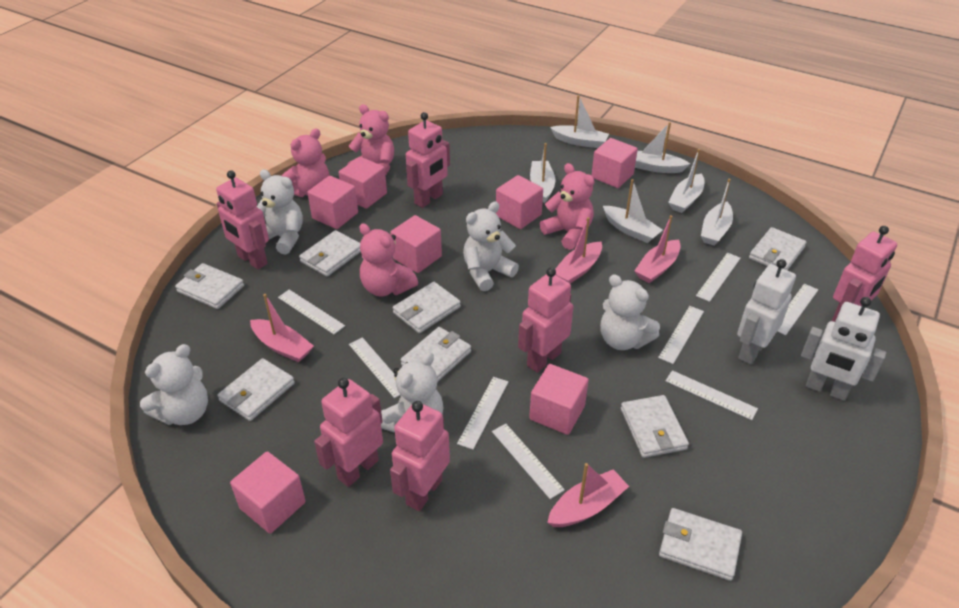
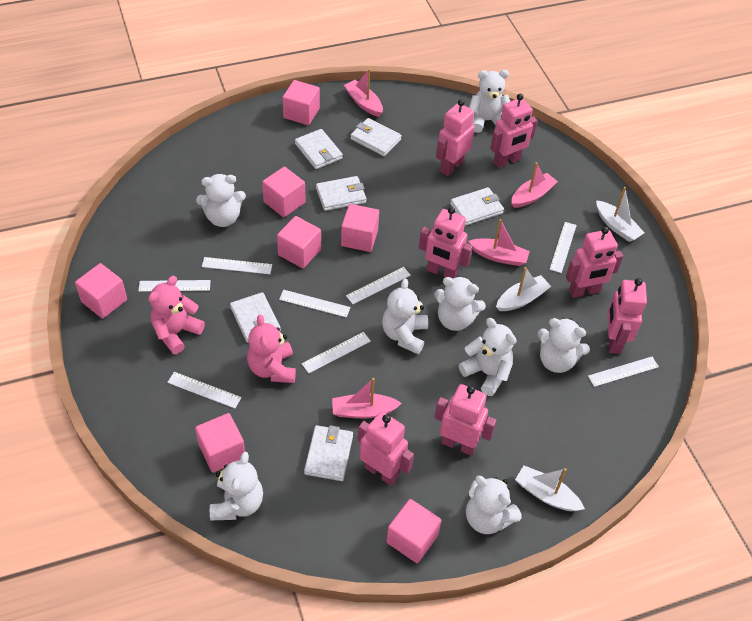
pink robot: 6 -> 7
pink teddy bear: 4 -> 2
white boat: 6 -> 3
white robot: 2 -> 0
white teddy bear: 5 -> 8
white wallet: 8 -> 6

